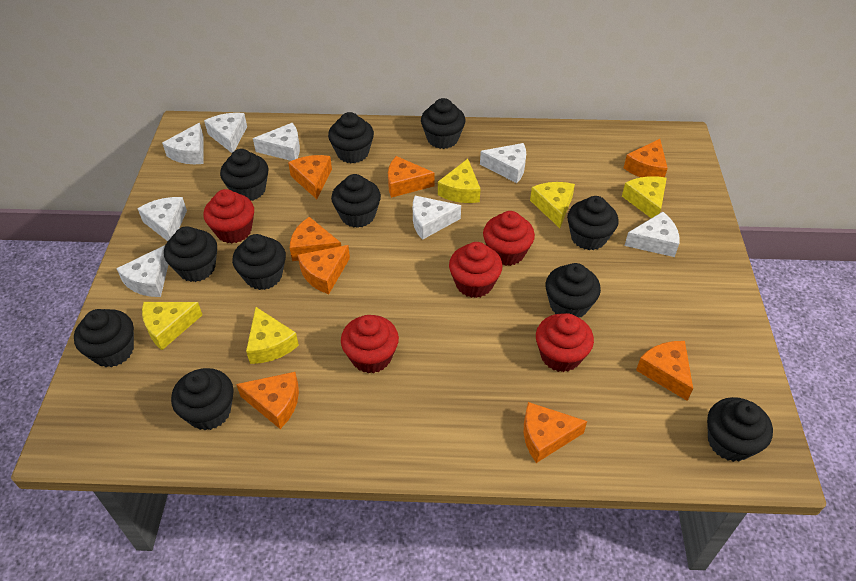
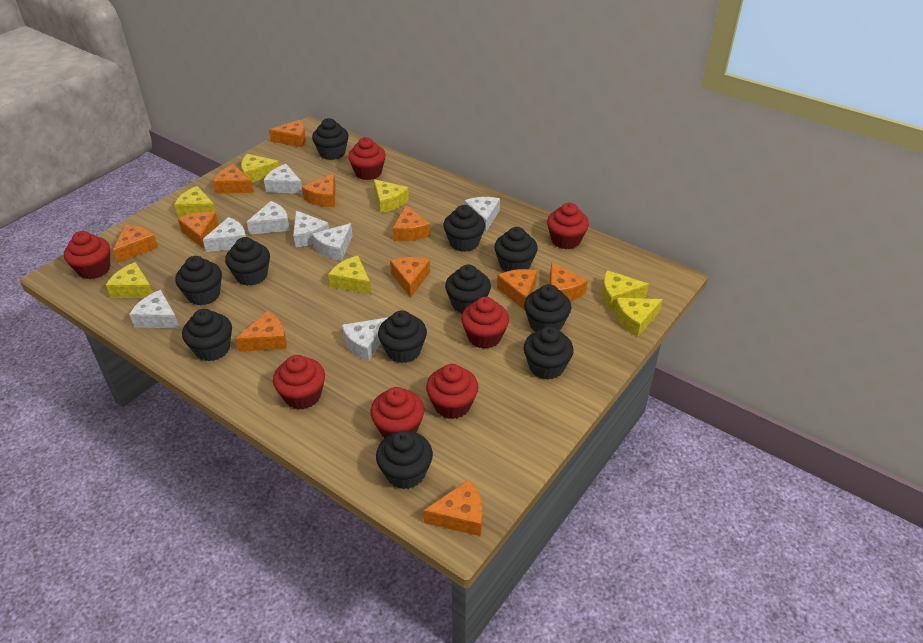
orange cheese: 8 -> 11
red cupcake: 5 -> 7
yellow cheese: 5 -> 7

